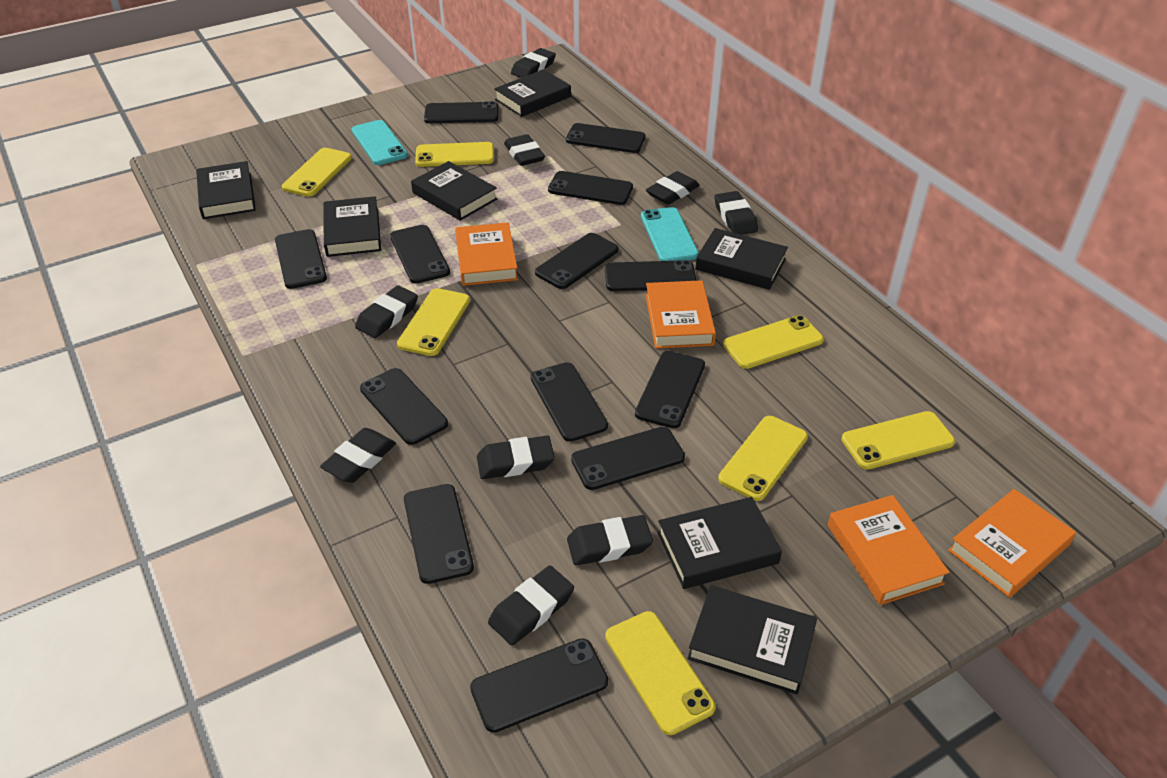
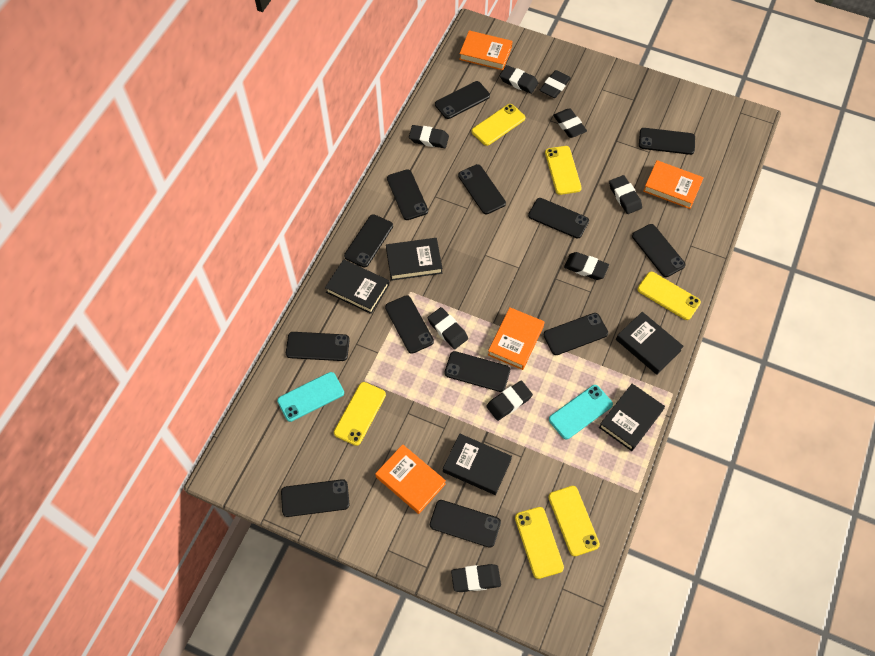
black book: 7 -> 5
yellow phone: 7 -> 6

